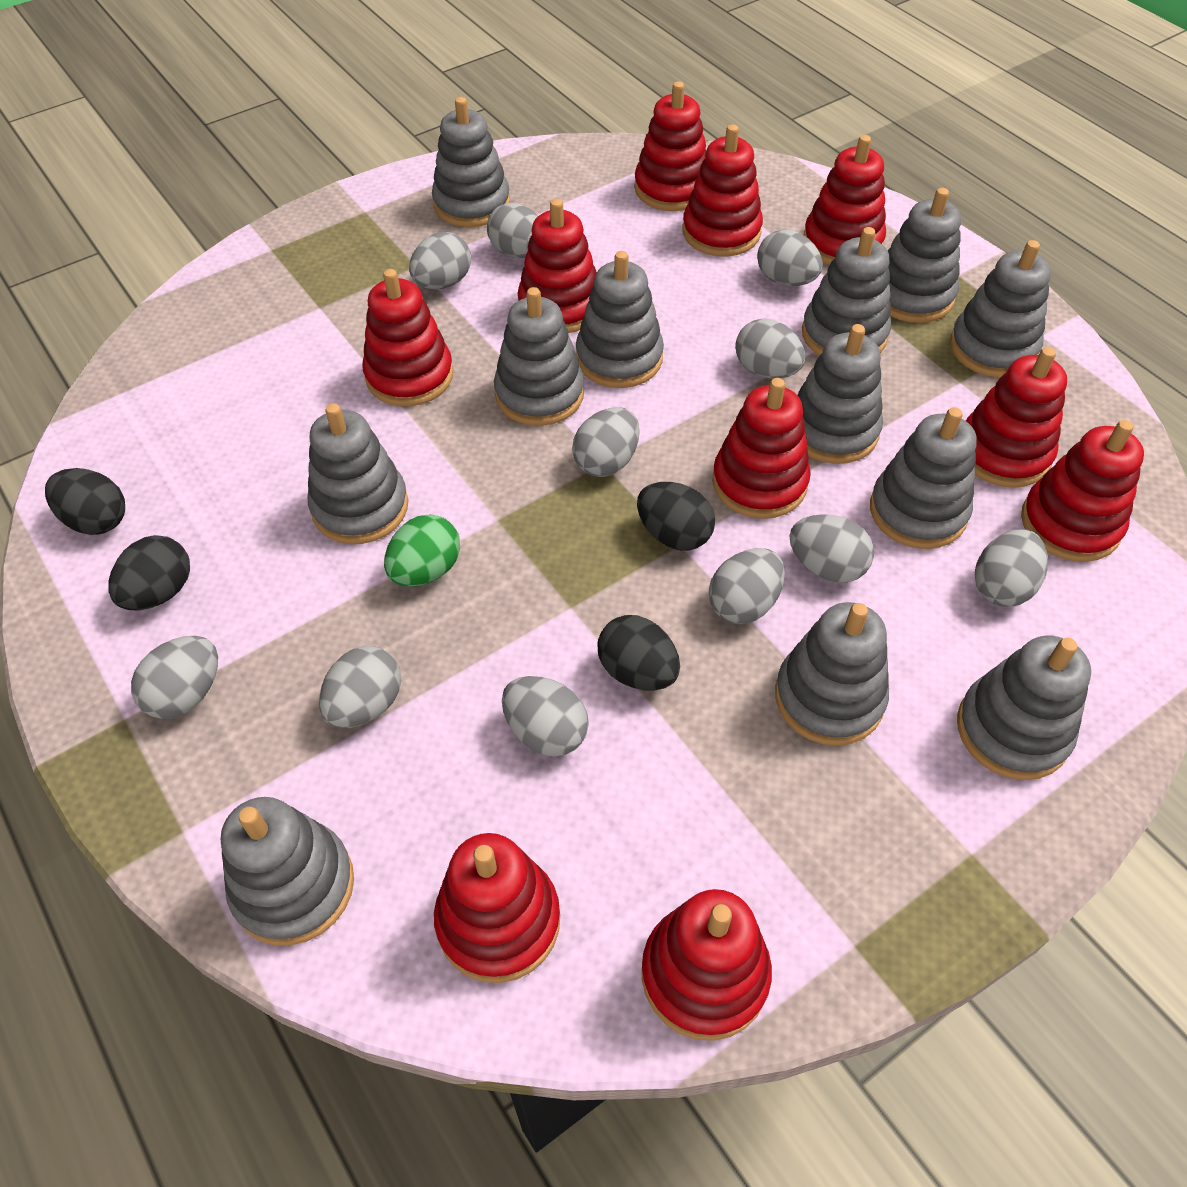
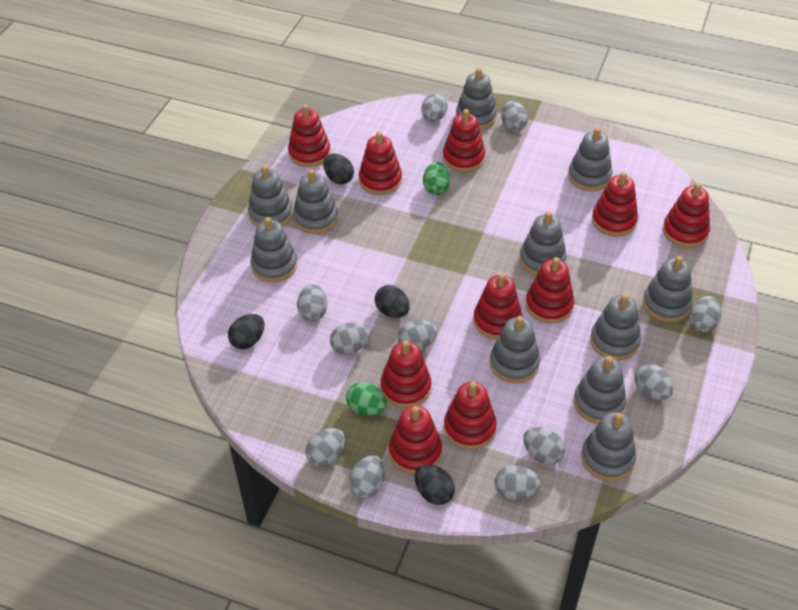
green egg: 1 -> 2
grey stacking toy: 12 -> 11

